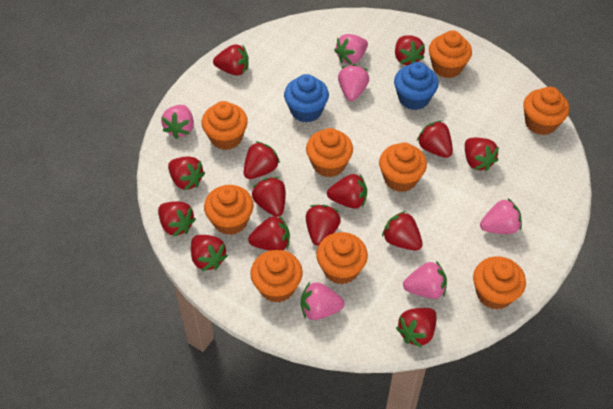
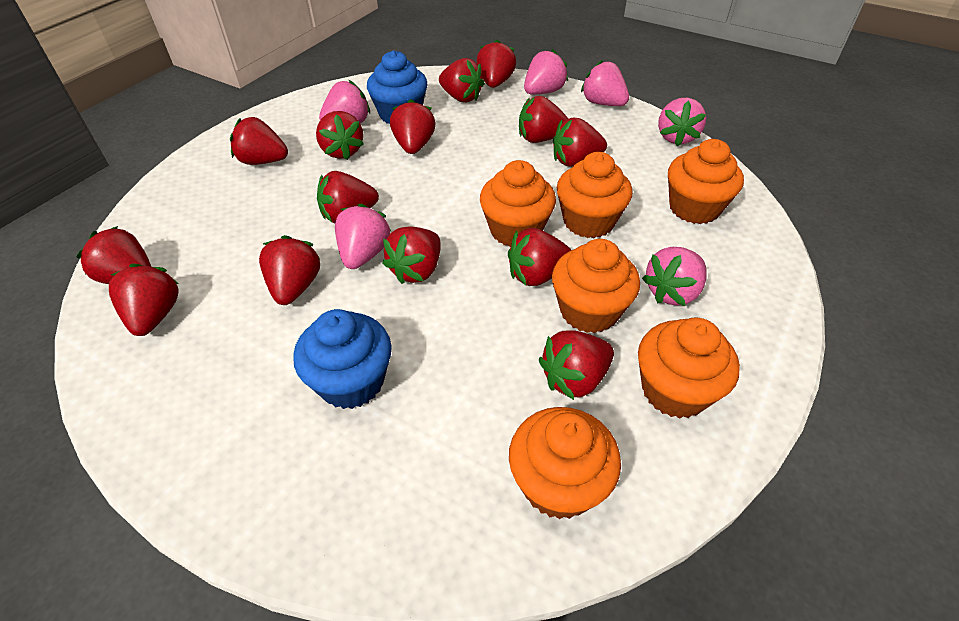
orange cupcake: 9 -> 6

